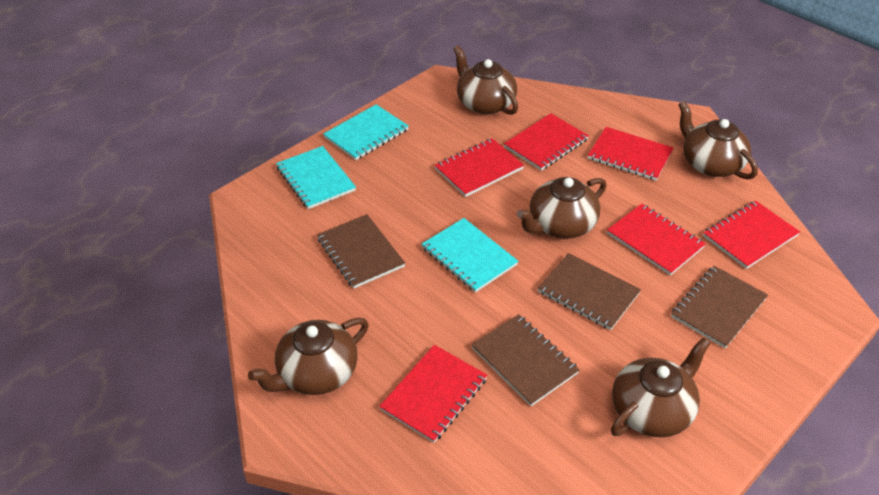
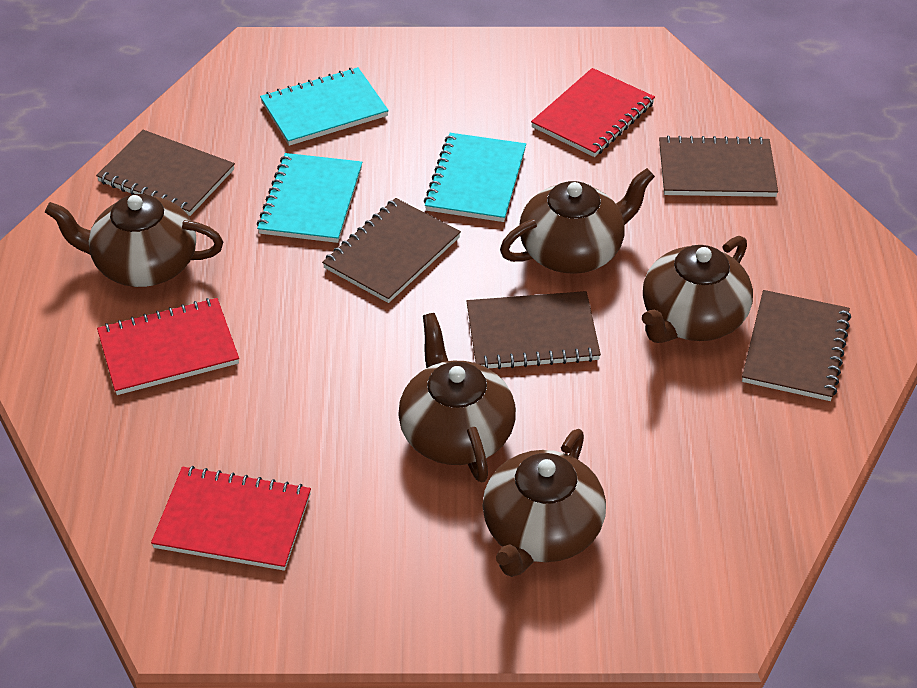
brown notebook: 4 -> 5
red notebook: 6 -> 3

